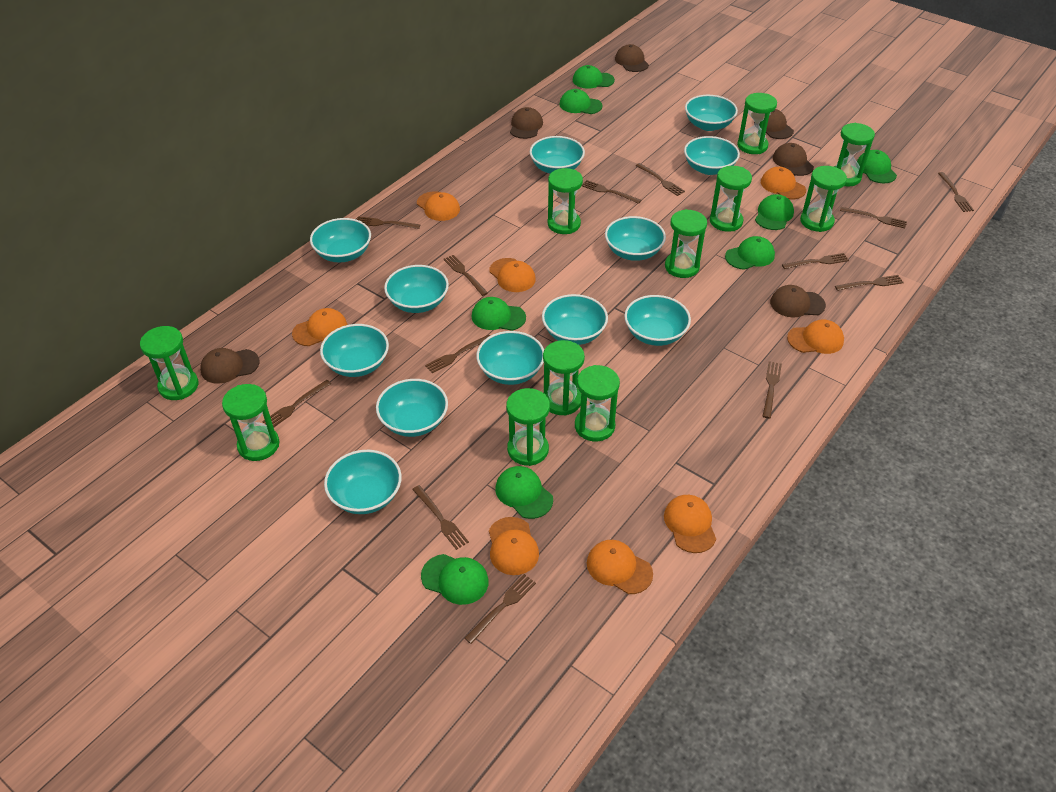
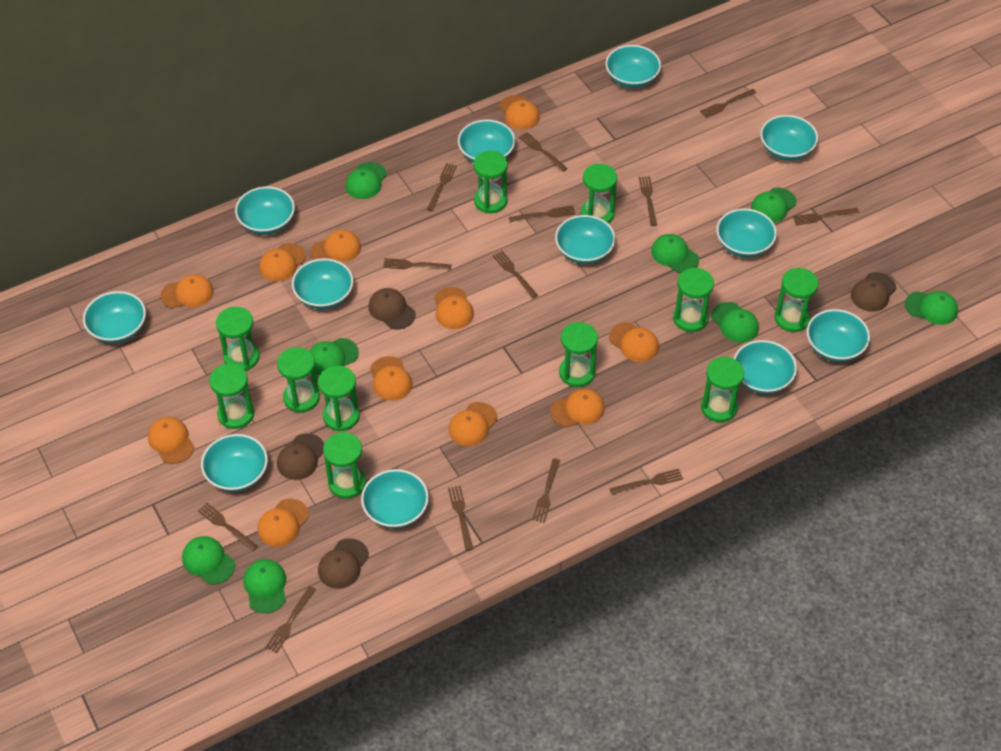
brown cap: 6 -> 4
orange cap: 8 -> 11

